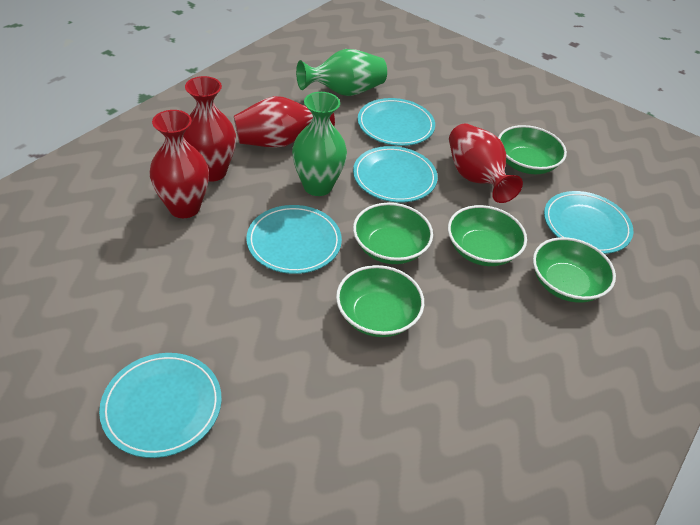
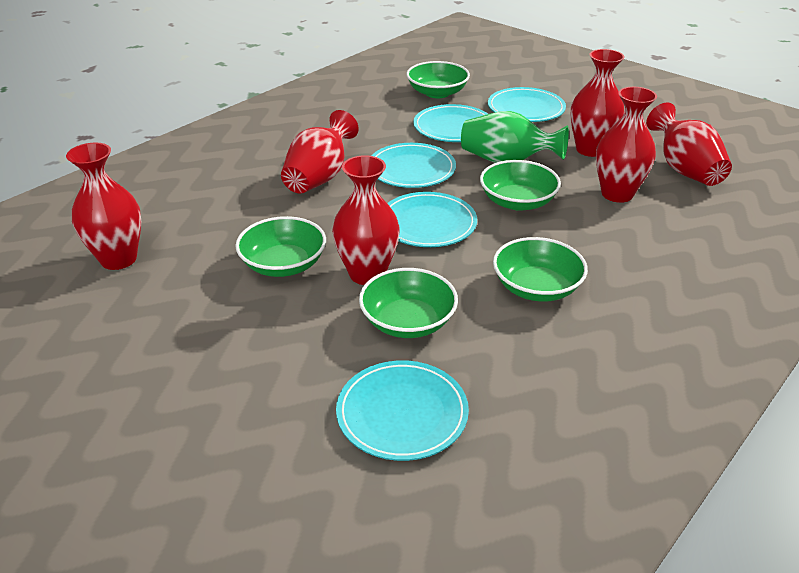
green vase: 2 -> 1
red vase: 4 -> 6

